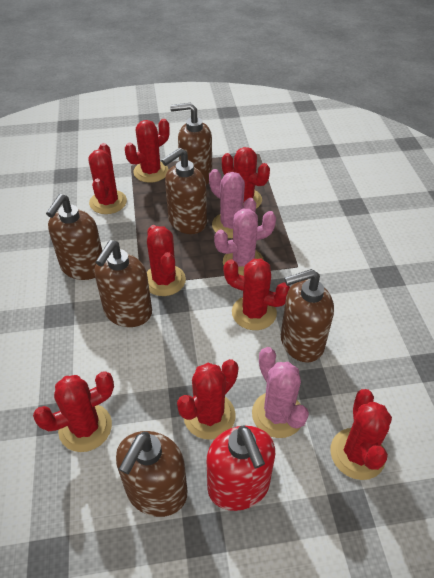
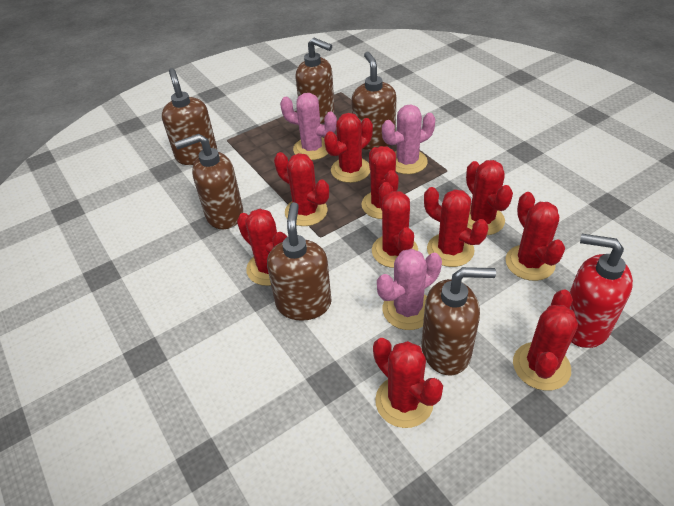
red cactus: 8 -> 10

